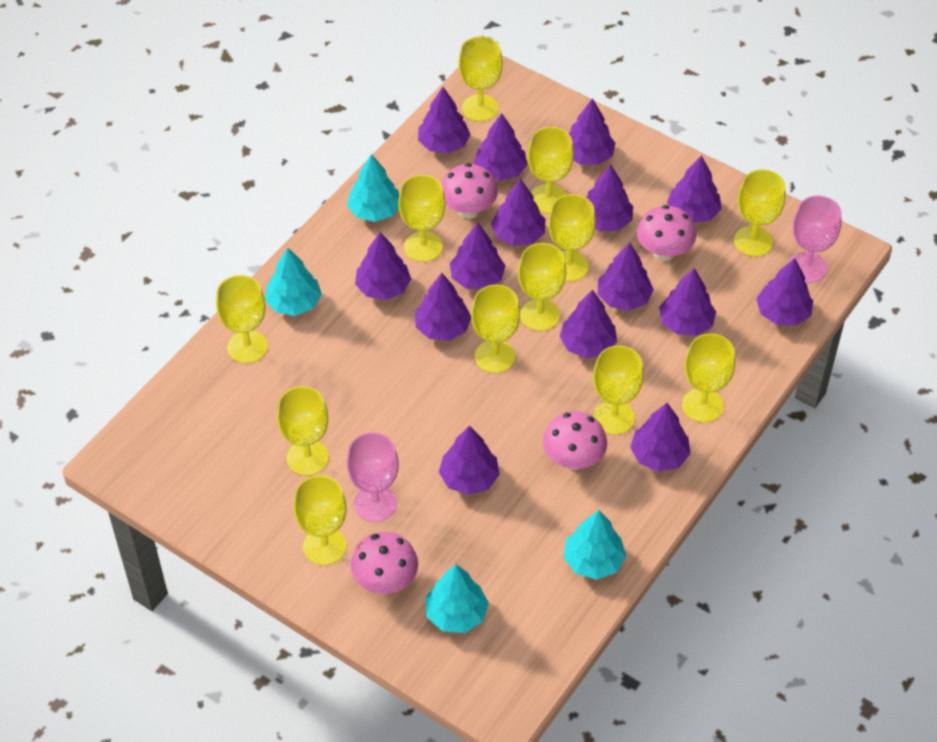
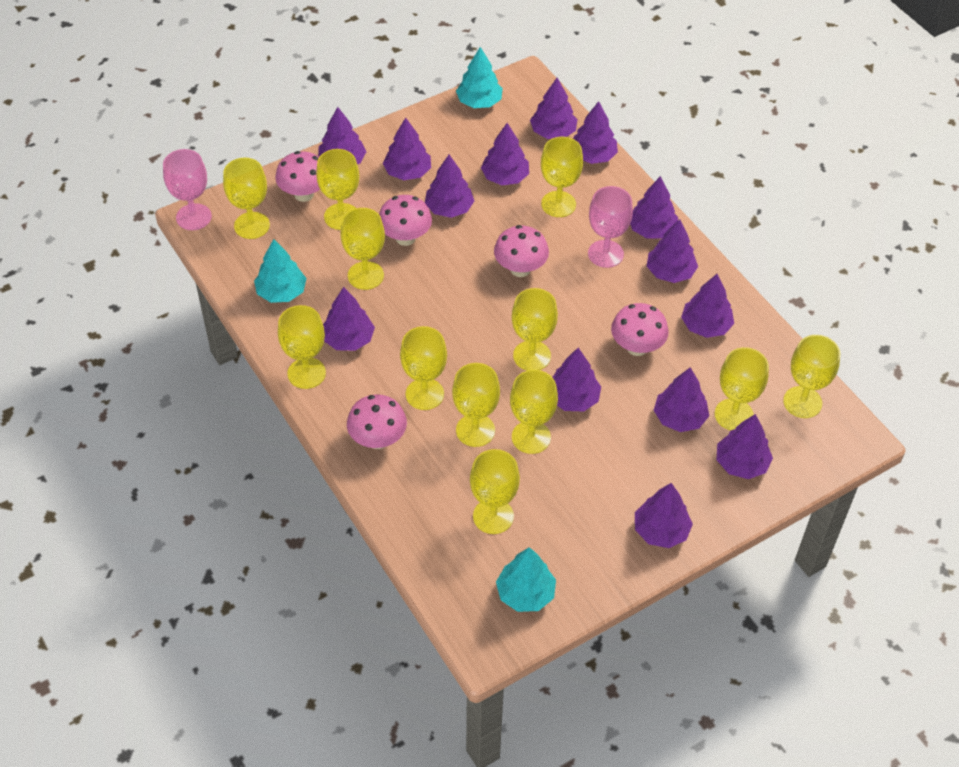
pink mushroom: 4 -> 5
purple tree: 15 -> 14
turquoise tree: 4 -> 3

